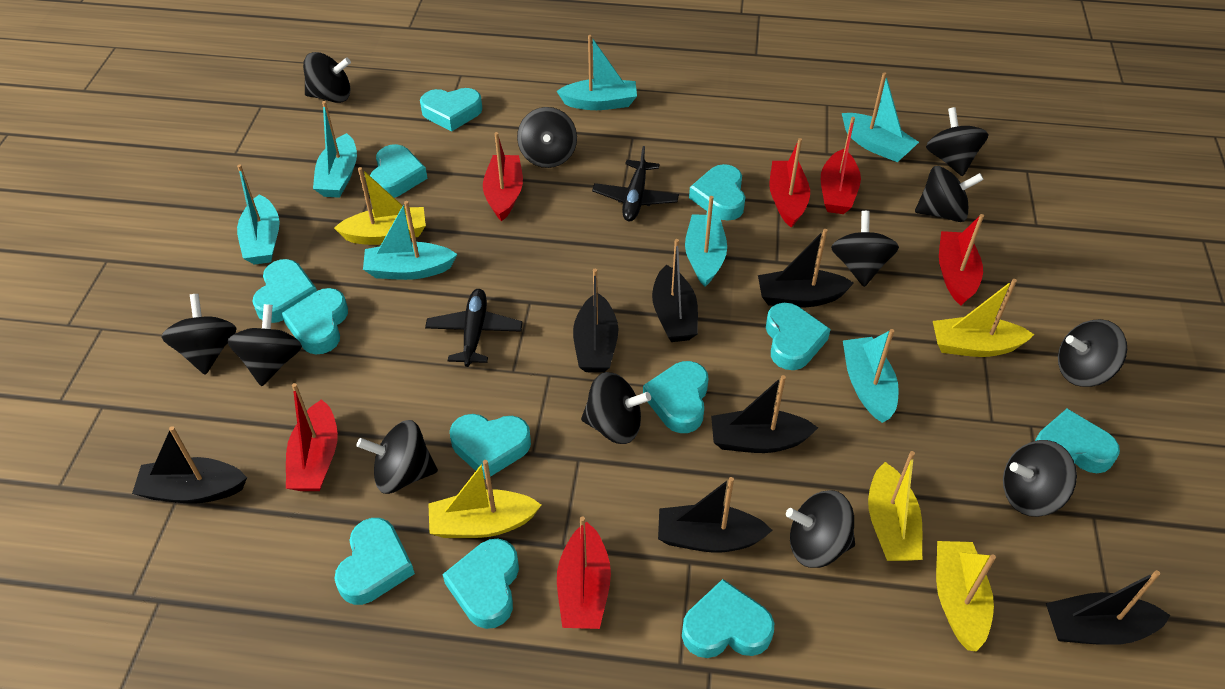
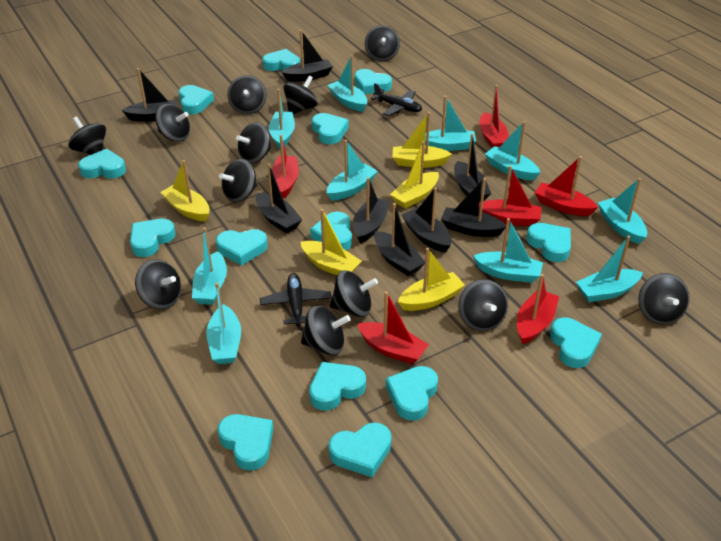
black boat: 7 -> 8
turquoise boat: 7 -> 10
turquoise heart: 12 -> 14

